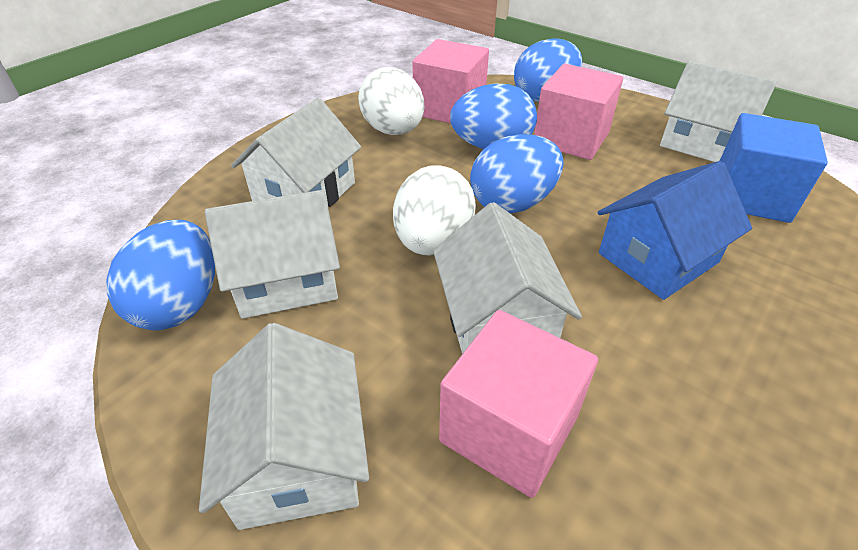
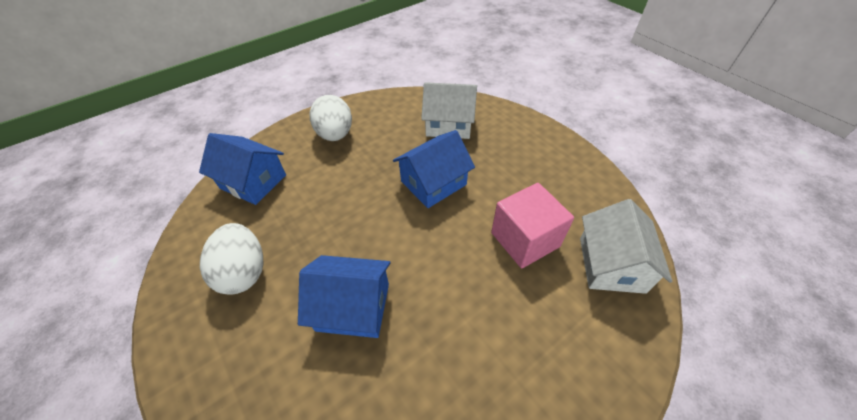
blue cube: 1 -> 0
blue egg: 4 -> 0
blue house: 1 -> 3
pink cube: 3 -> 1
white house: 5 -> 2

